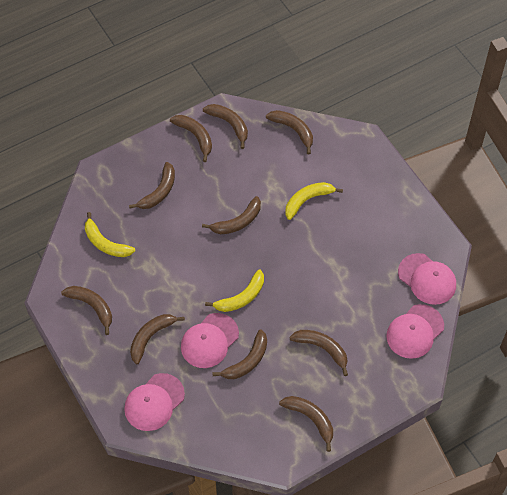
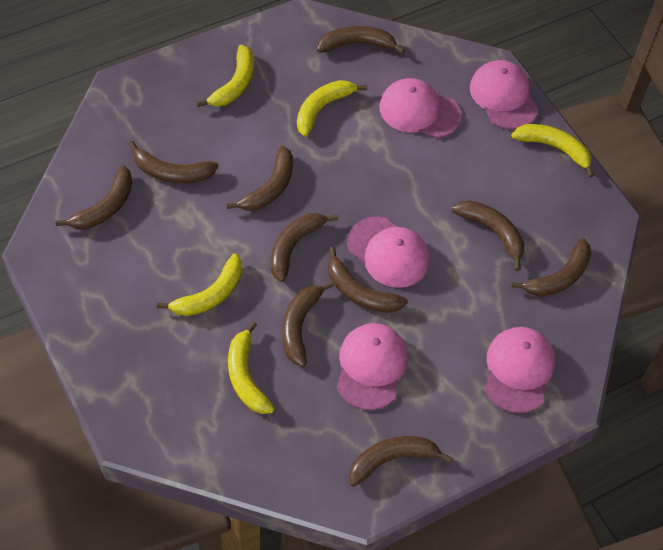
pink cap: 4 -> 5
yellow banana: 3 -> 5

